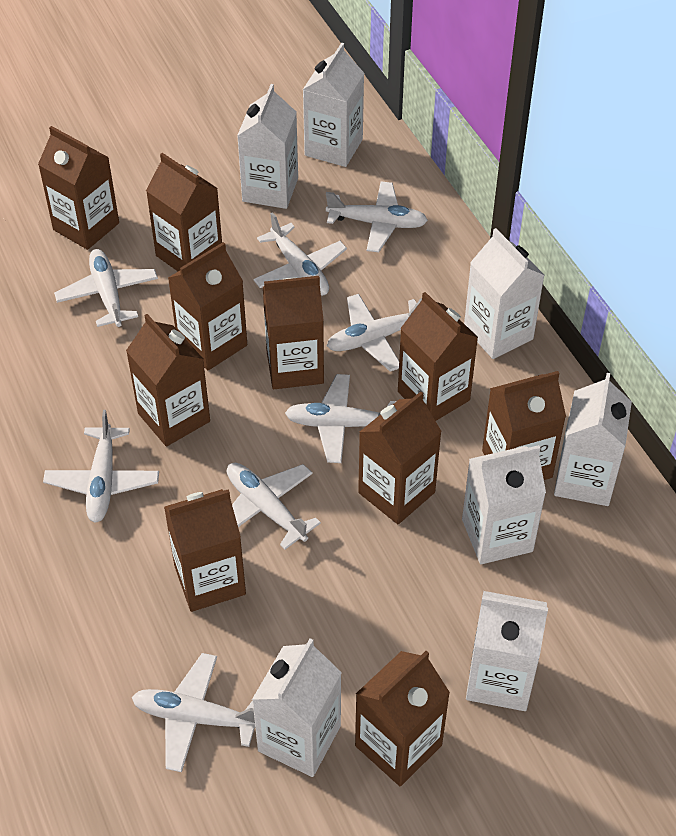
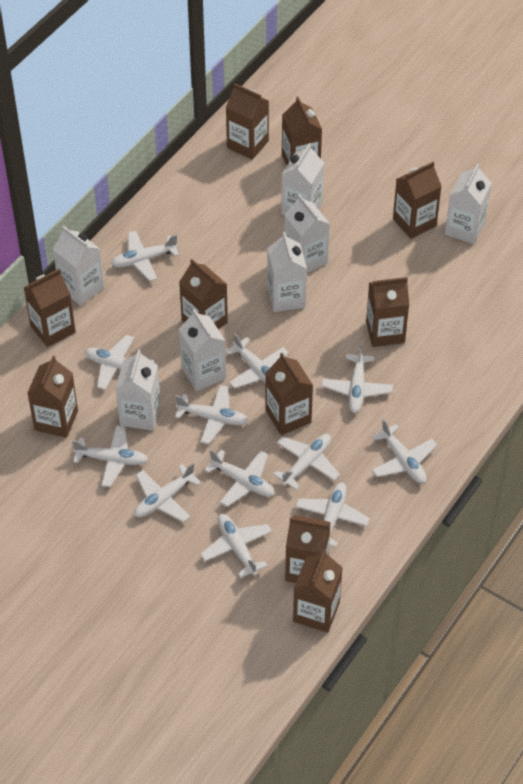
white plane: 8 -> 12

